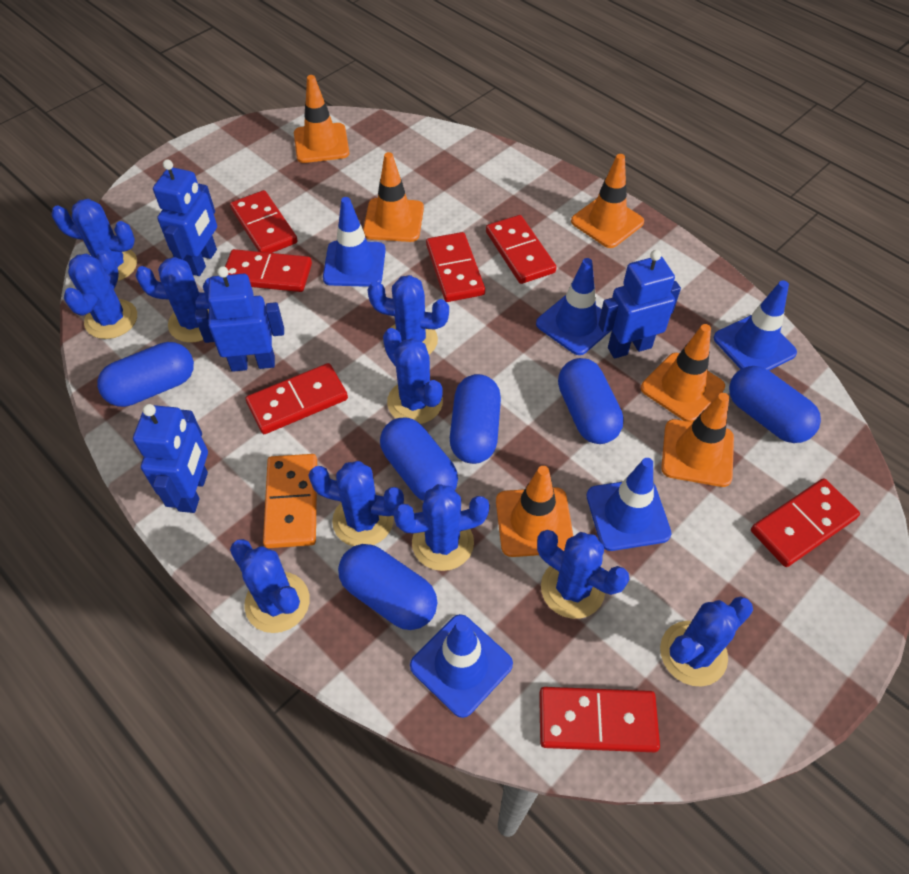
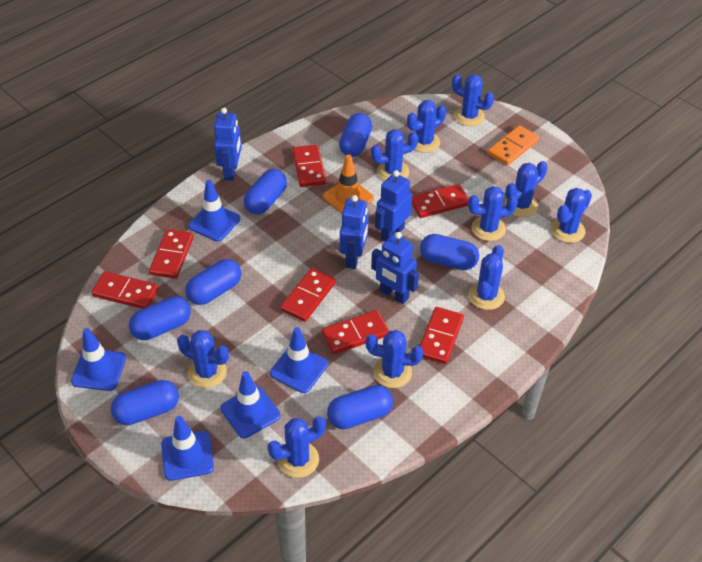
blue capsule: 6 -> 7
orange traffic cone: 6 -> 1

